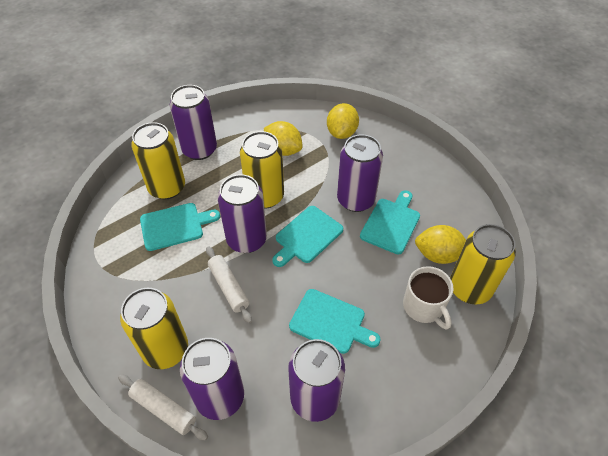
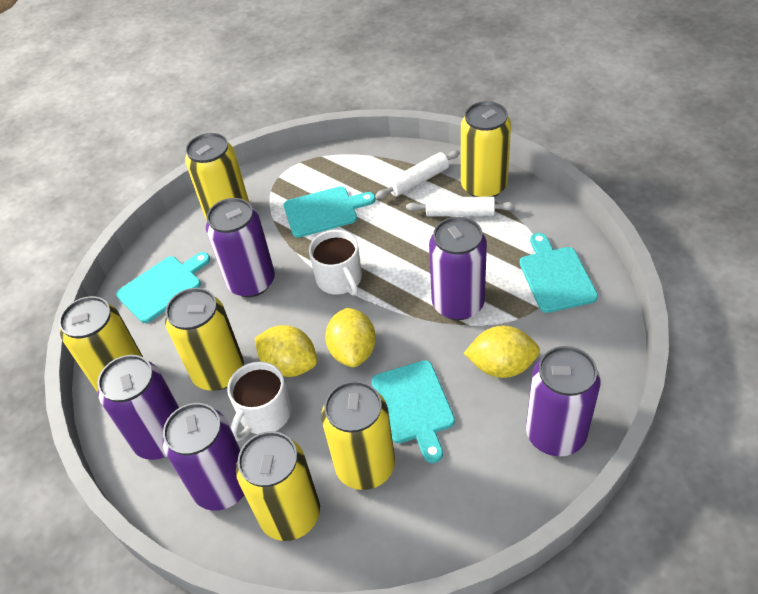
white mug: 1 -> 2
yellow can: 4 -> 6

